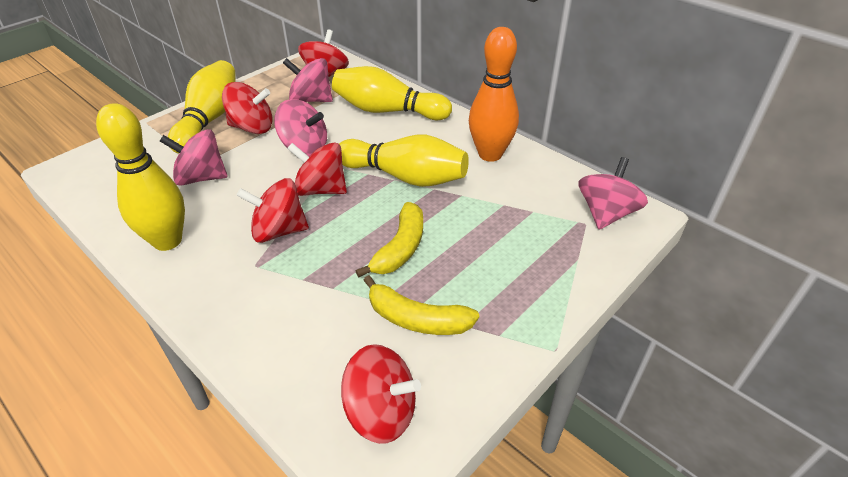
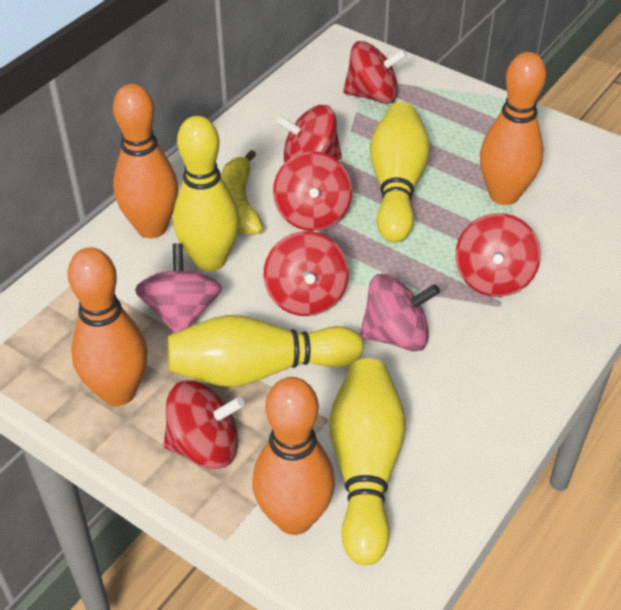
orange bowling pin: 1 -> 4
pink spinning top: 4 -> 2
red spinning top: 5 -> 6
yellow banana: 2 -> 1

